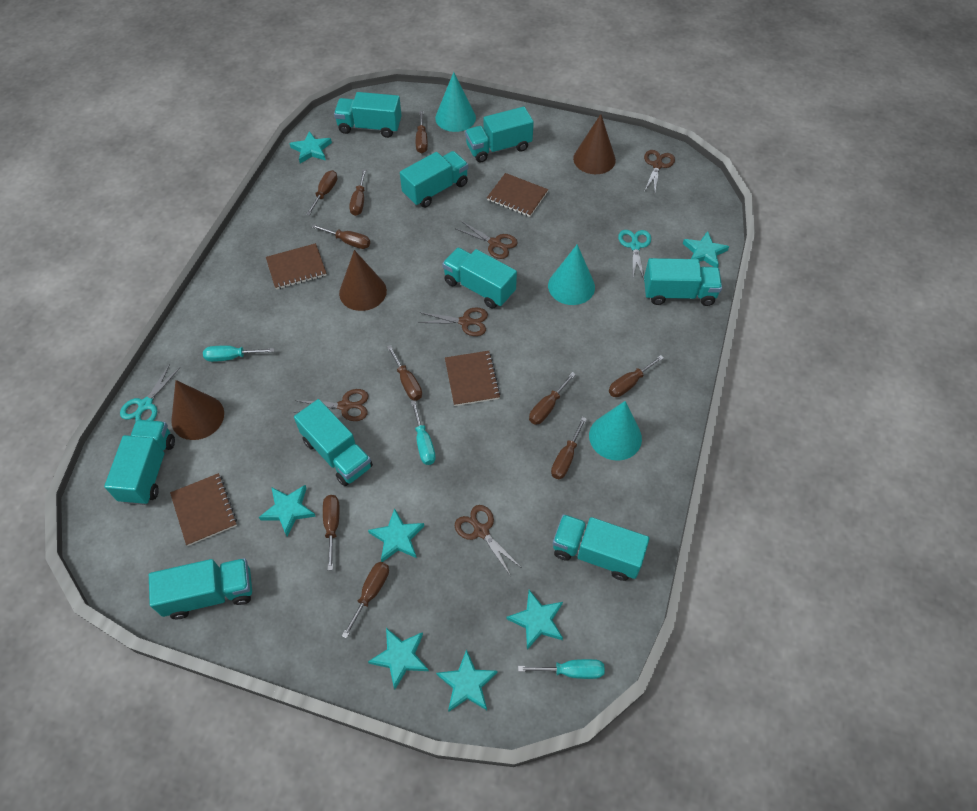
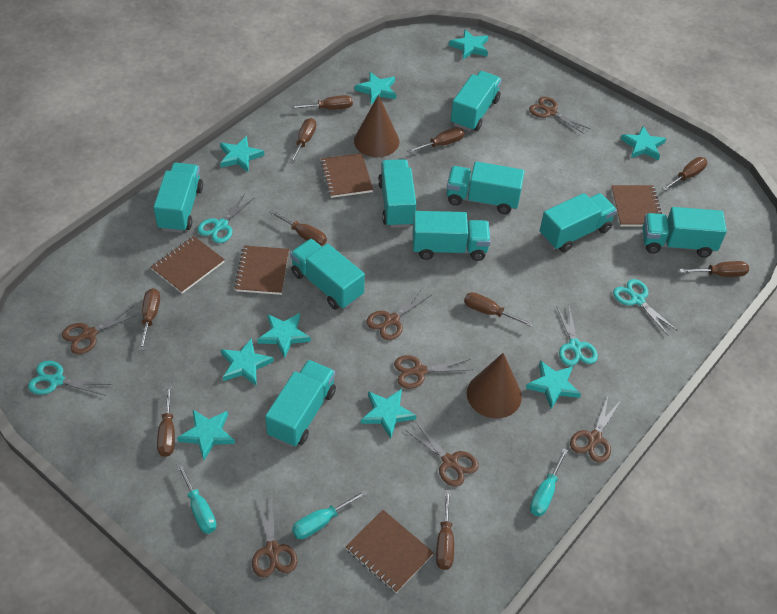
brown cone: 3 -> 2
brown notebook: 4 -> 5
brown scissors: 5 -> 7
turquoise cone: 3 -> 0
turquoise scissors: 2 -> 4
turquoise star: 7 -> 9

